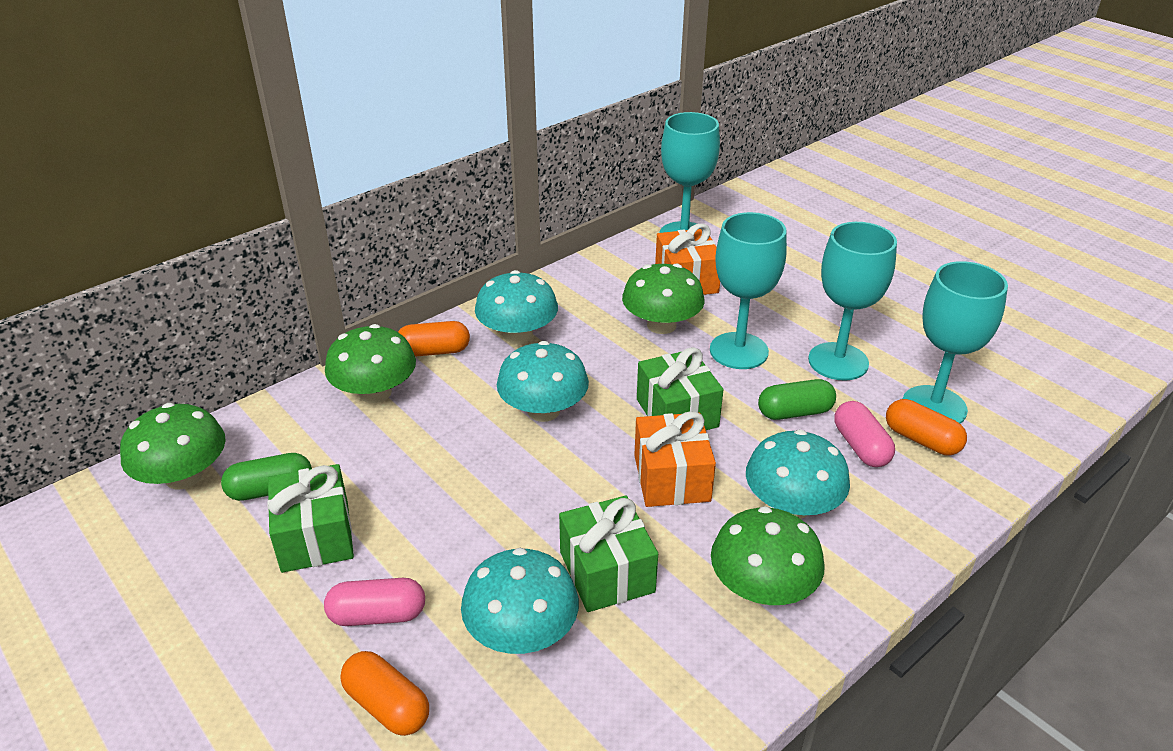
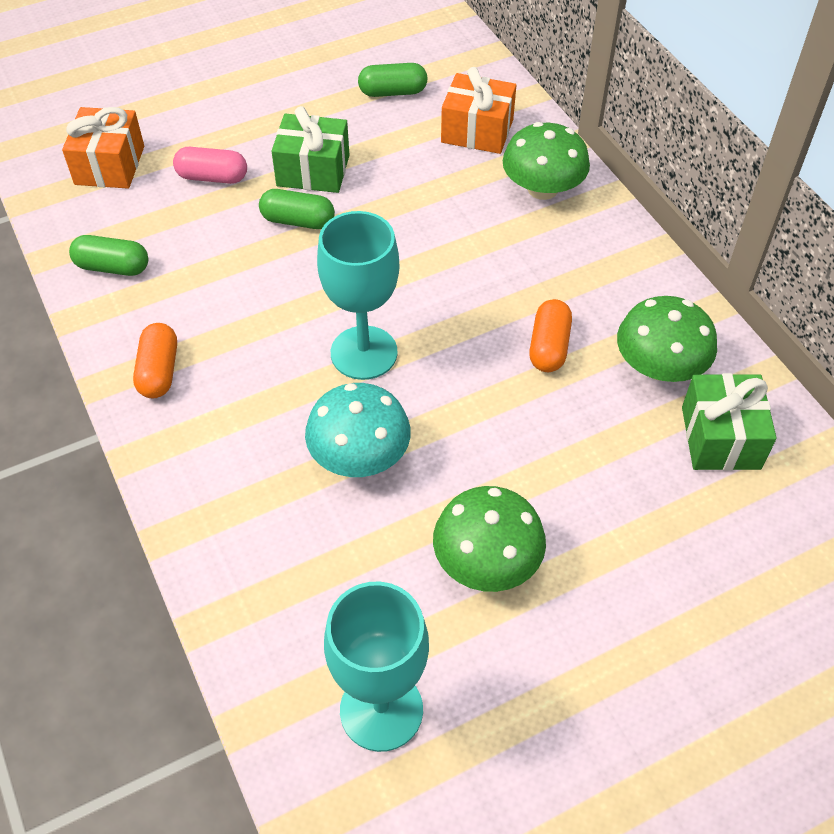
green capsule: 2 -> 3
green gift: 3 -> 2
green mushroom: 4 -> 3
orange capsule: 3 -> 2
pink capsule: 2 -> 1
turquoise goblet: 4 -> 2
turquoise mushroom: 4 -> 1

